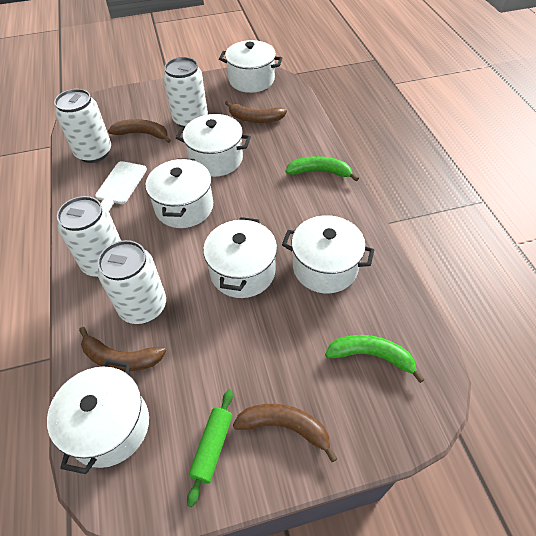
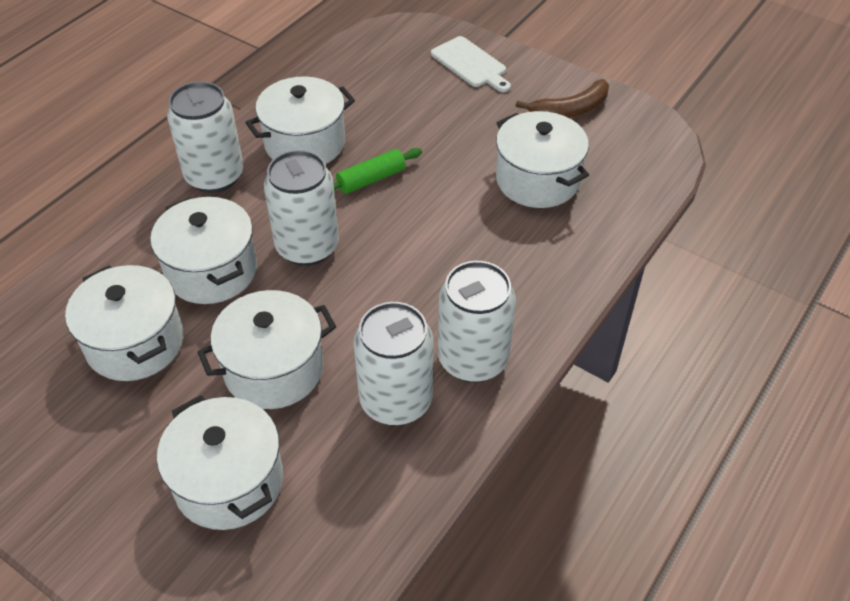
brown banana: 4 -> 1
green banana: 2 -> 0

